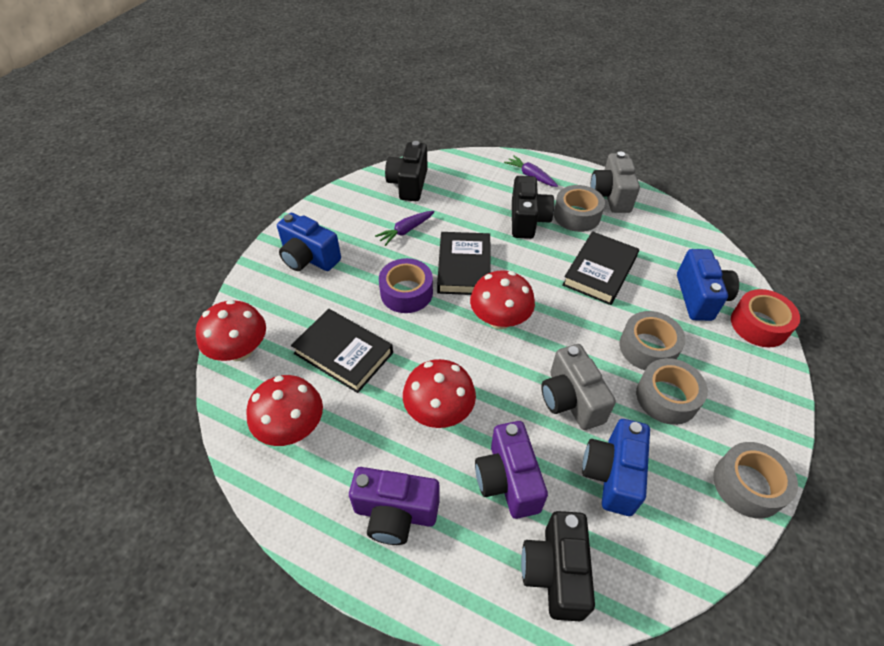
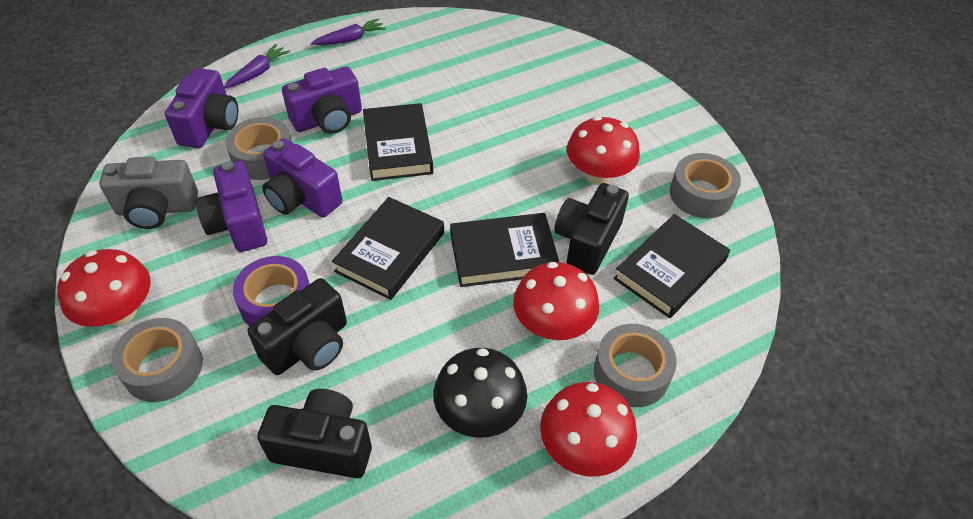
black book: 3 -> 4
black mushroom: 0 -> 1
blue camera: 3 -> 0
grey camera: 2 -> 1
purple camera: 2 -> 4
red tape: 1 -> 0

